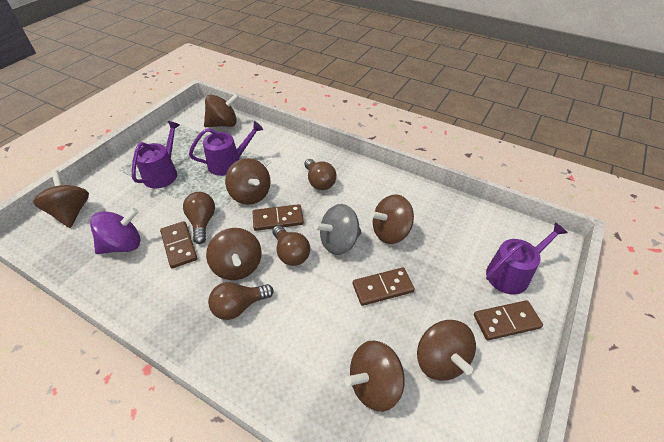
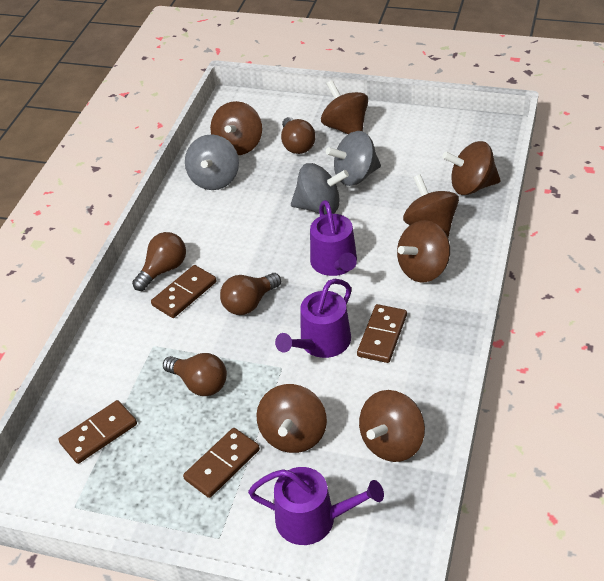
grey spinning top: 1 -> 3
purple spinning top: 1 -> 0

